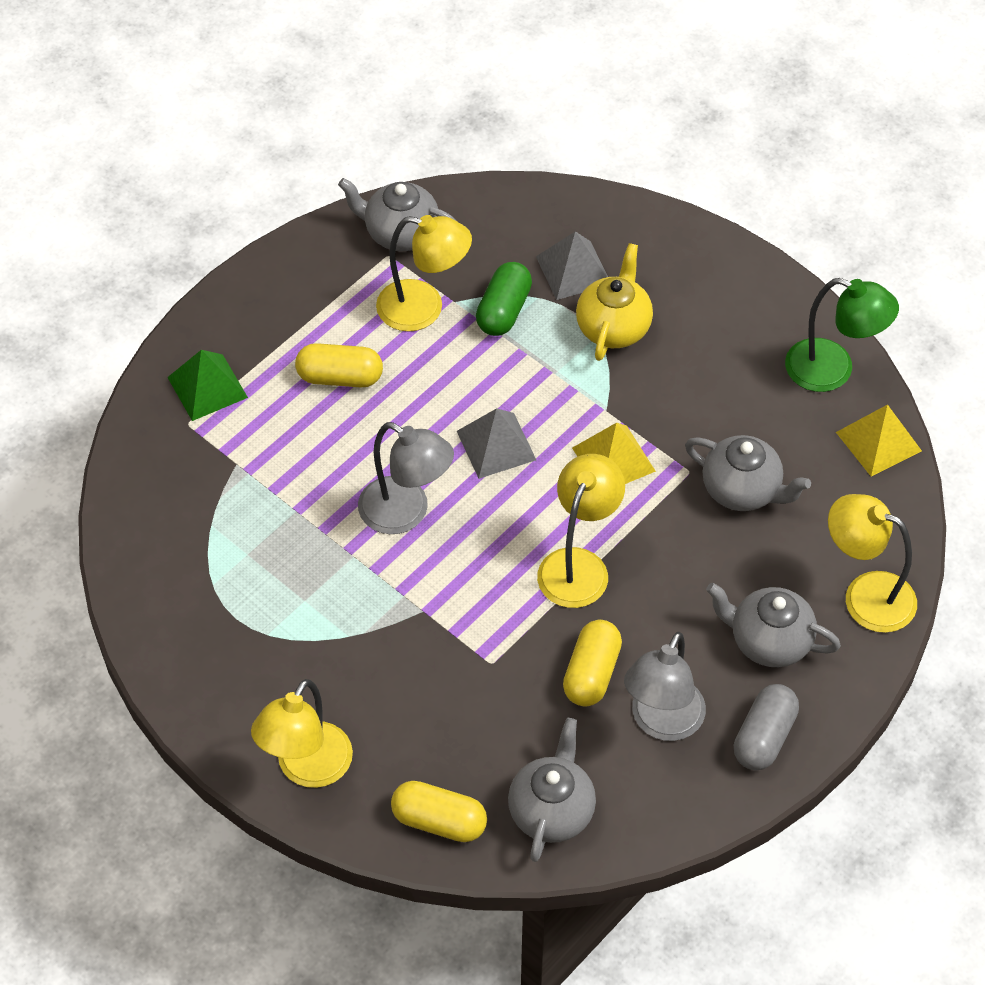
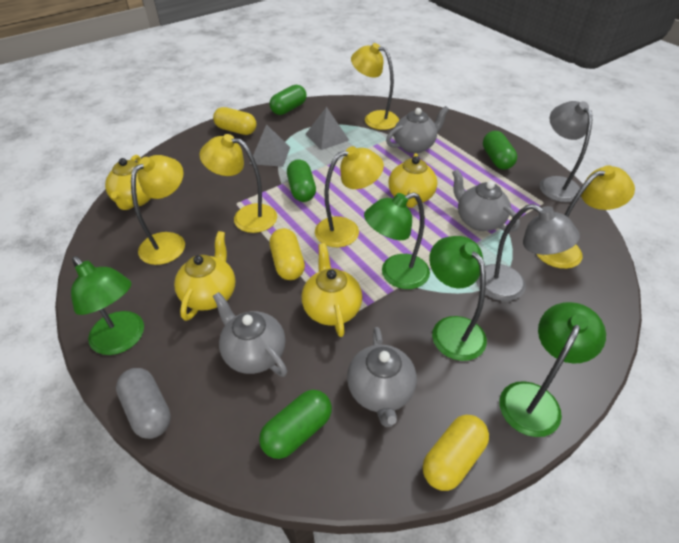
green capsule: 1 -> 4
green lamp: 1 -> 4
green pyramid: 1 -> 0
yellow lamp: 4 -> 5
yellow pyramid: 2 -> 0
yellow teapot: 1 -> 4

